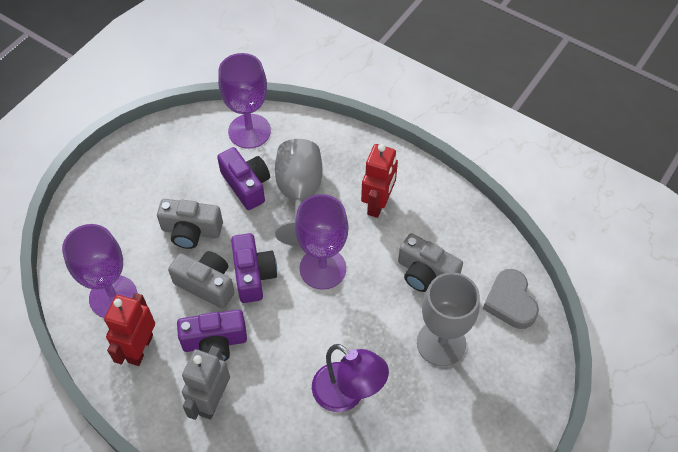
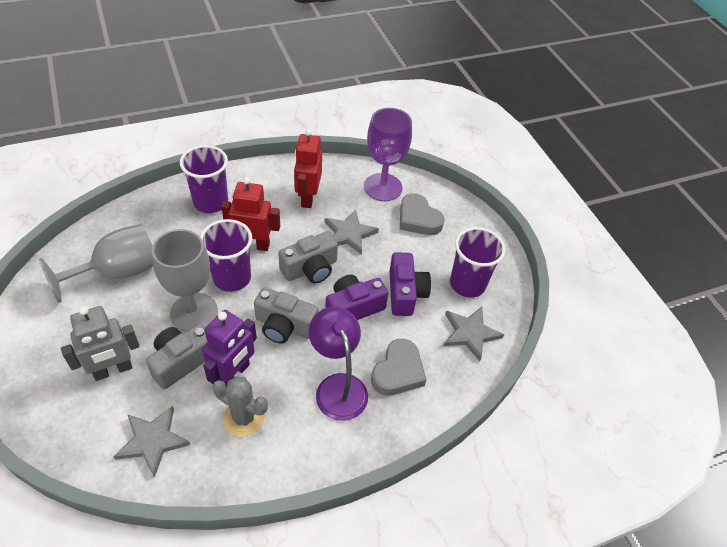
grey cactus: 0 -> 1
grey heart: 1 -> 2
grey star: 0 -> 3
purple camera: 3 -> 2
purple cup: 0 -> 3
purple goblet: 3 -> 1
purple robot: 0 -> 1

